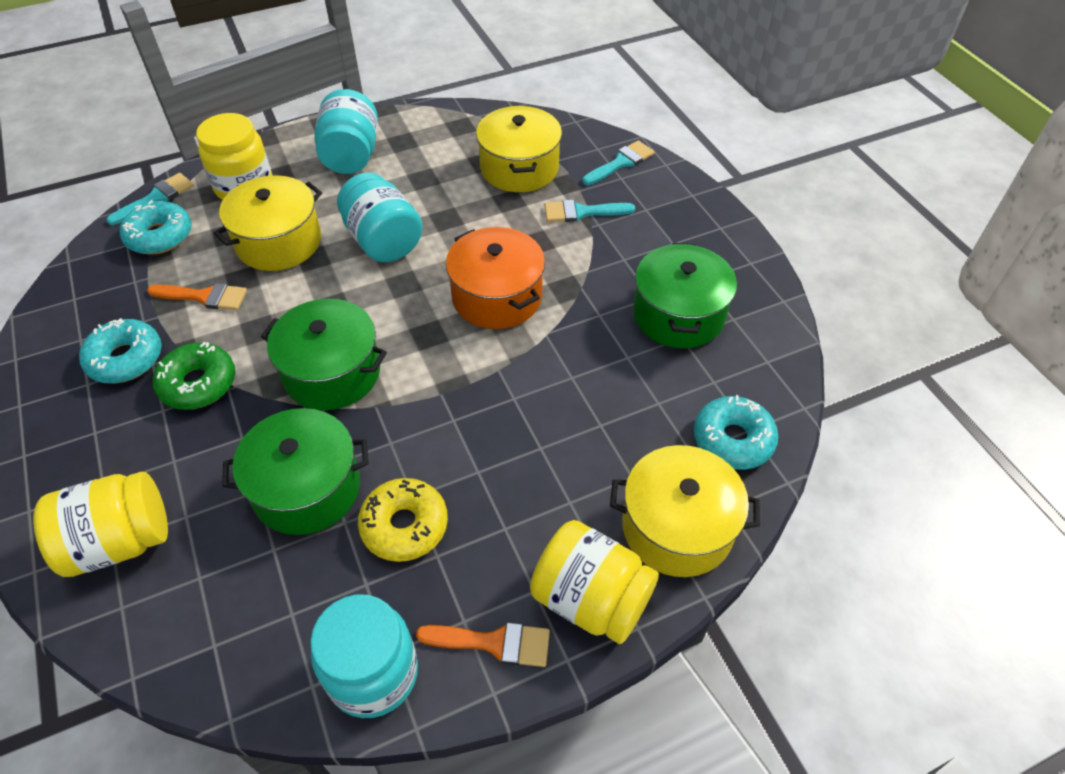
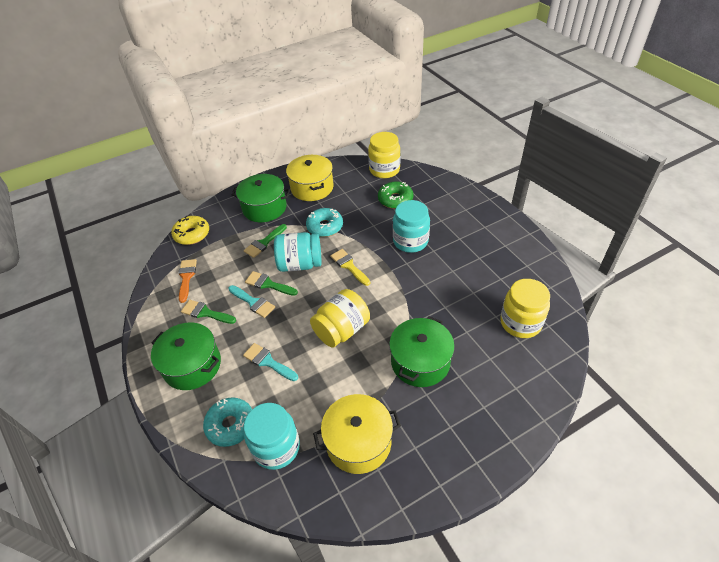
green brush: 0 -> 3
orange brush: 2 -> 1
orange pot: 1 -> 0
turquoise brush: 3 -> 2
turquoise donut: 3 -> 2
yellow brush: 0 -> 1
yellow pot: 3 -> 2

